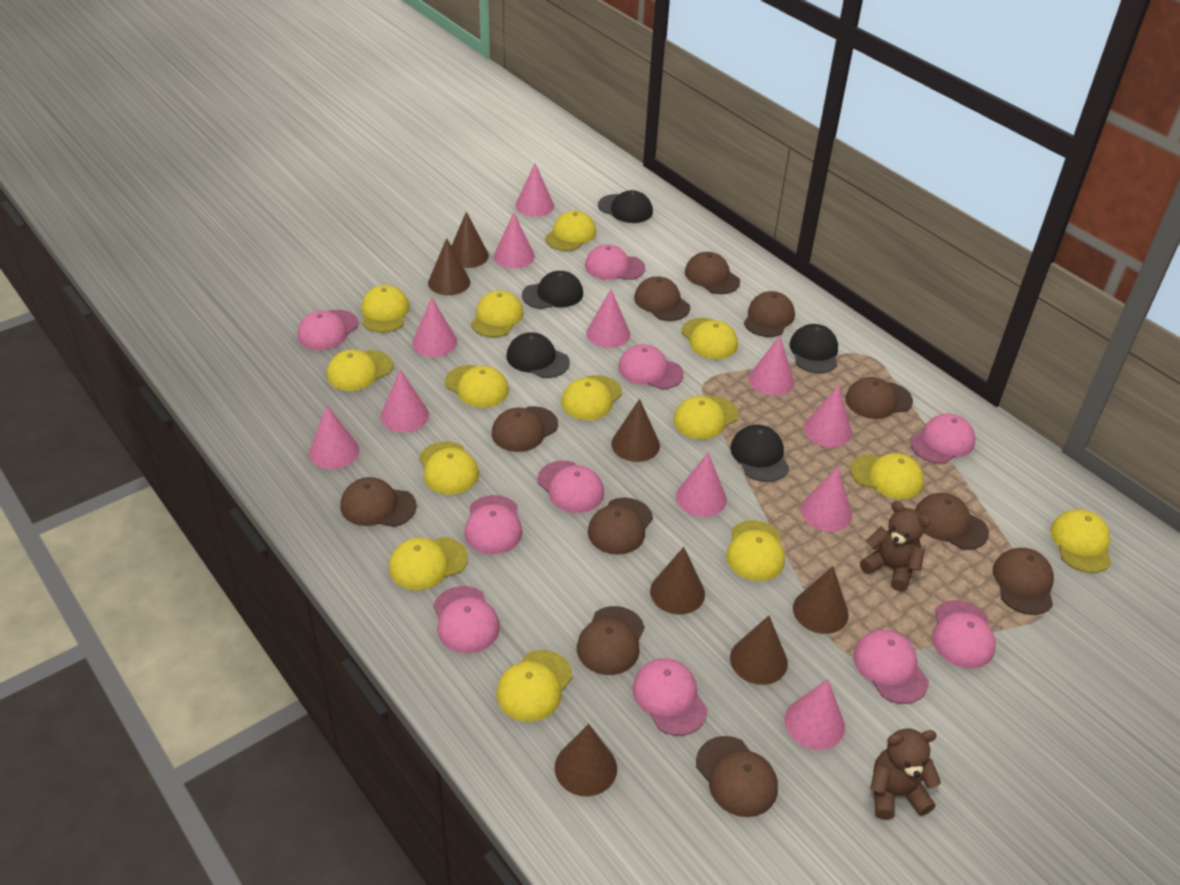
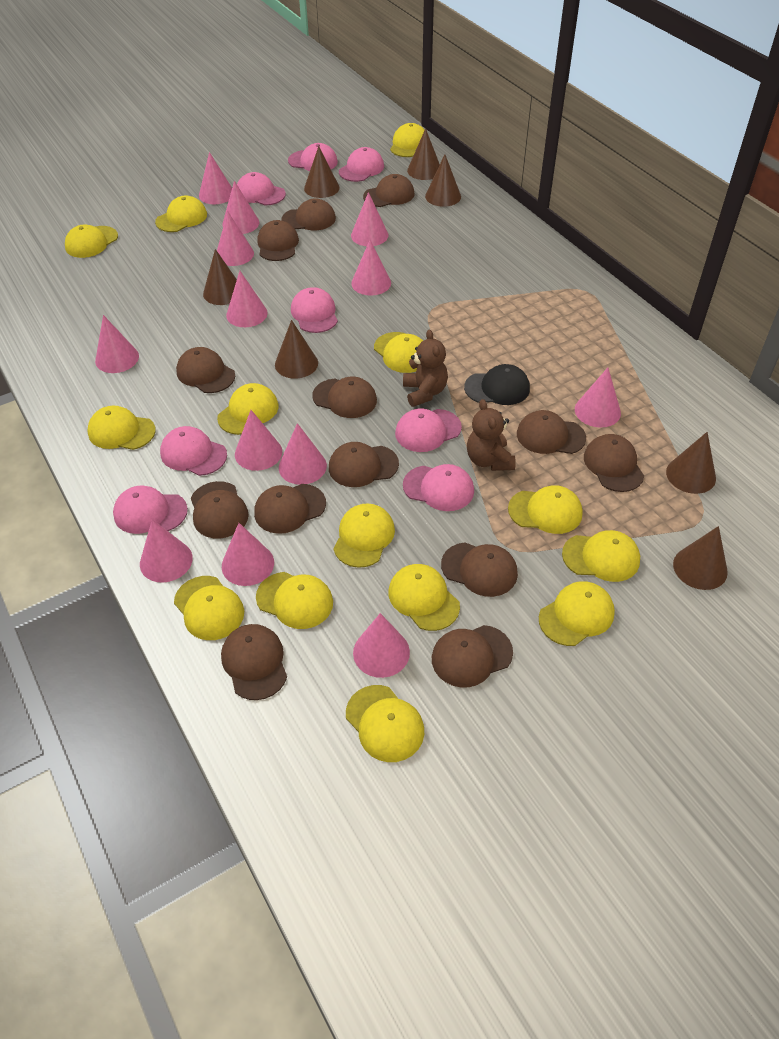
black cap: 5 -> 1
brown cap: 11 -> 13
pink cap: 10 -> 8
pink cone: 11 -> 13

